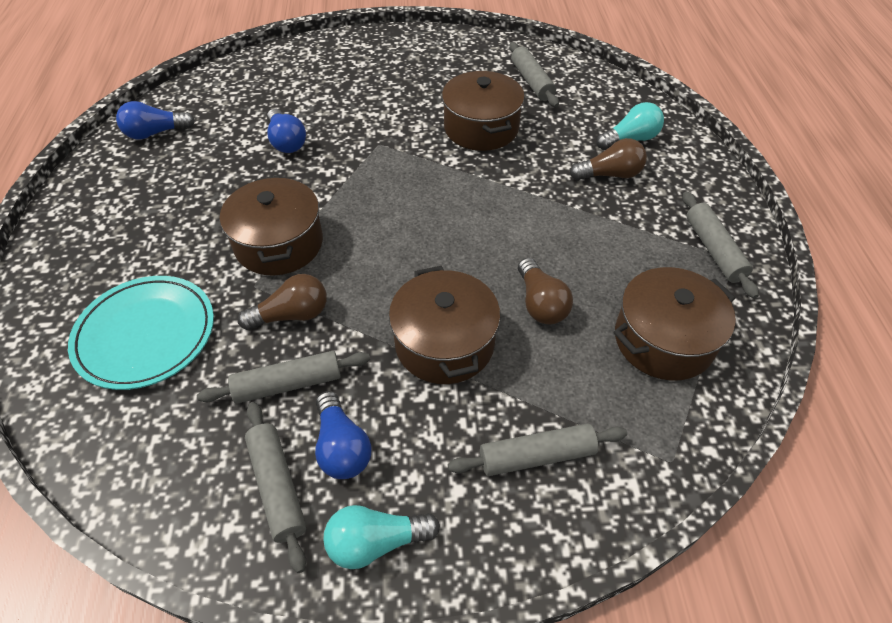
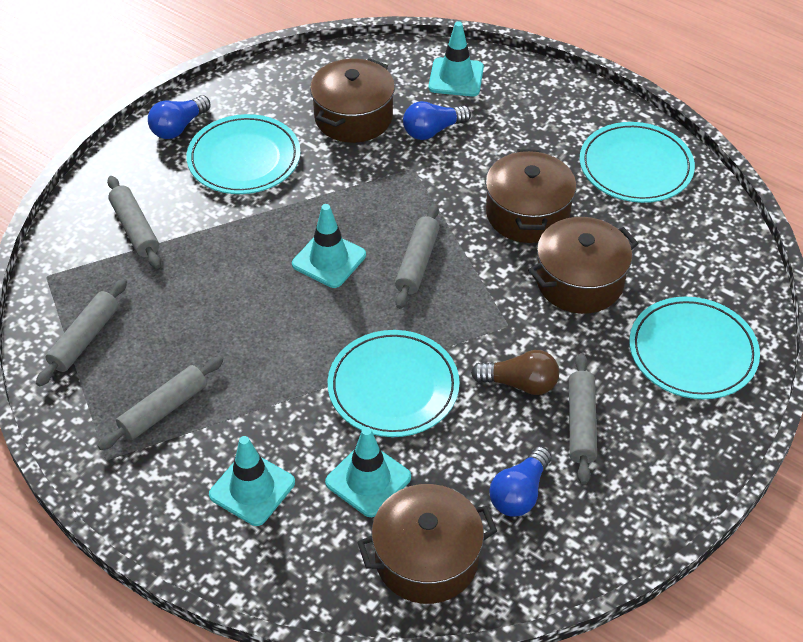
brown light bulb: 3 -> 1
turquoise light bulb: 2 -> 0
turquoise plate: 1 -> 4
turquoise traffic cone: 0 -> 4

